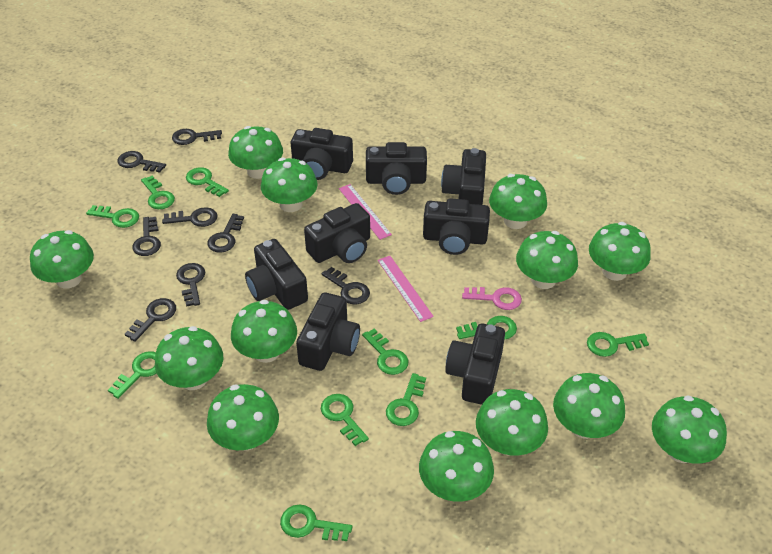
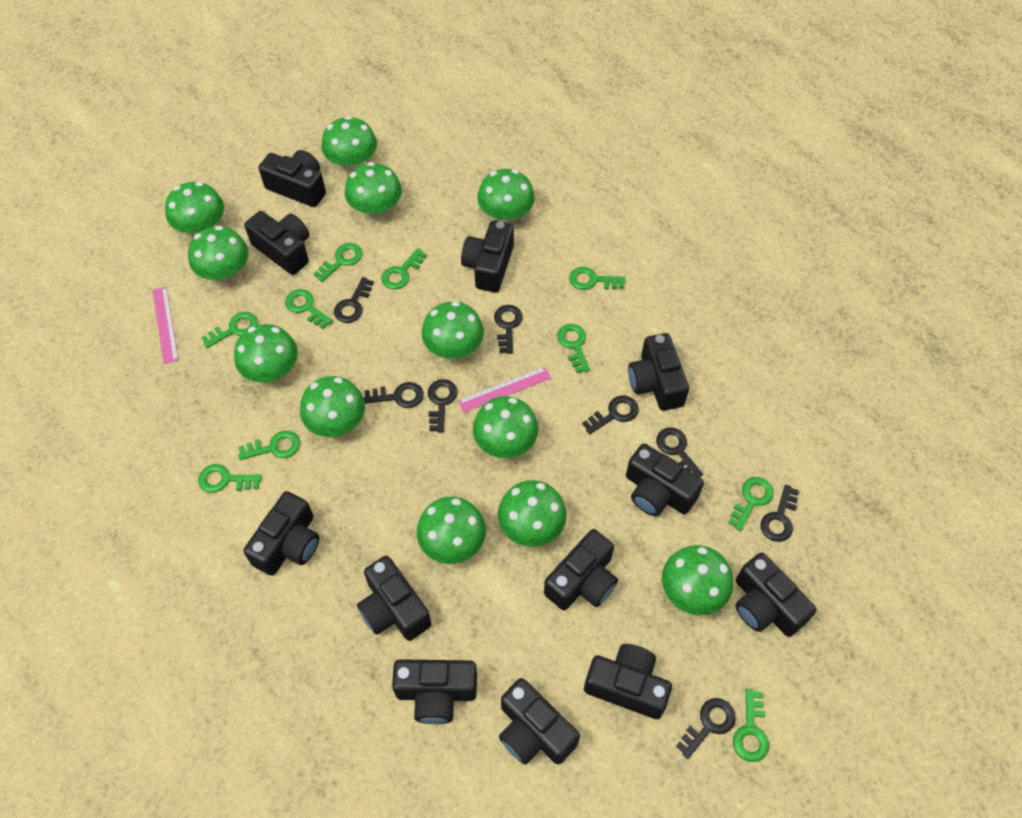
black camera: 8 -> 12
green mushroom: 13 -> 12
pink key: 1 -> 0

